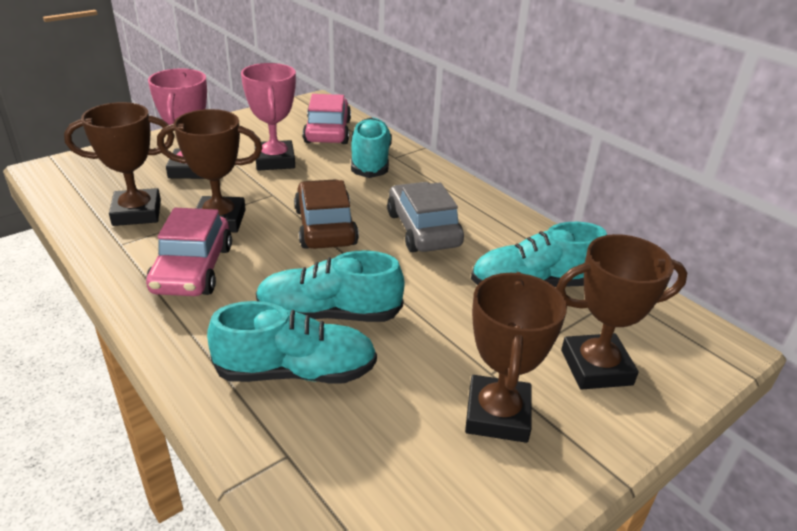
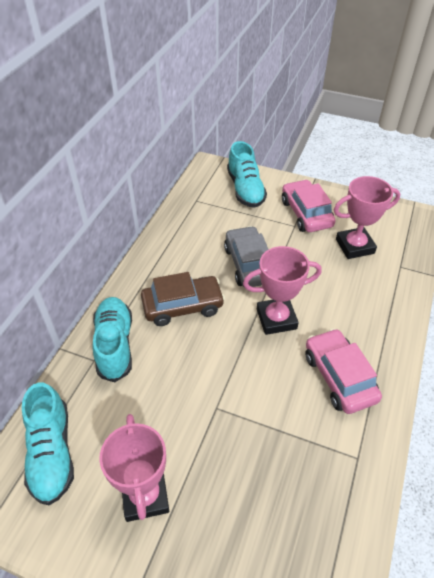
brown trophy: 4 -> 0
pink trophy: 2 -> 3
turquoise shoe: 4 -> 3

